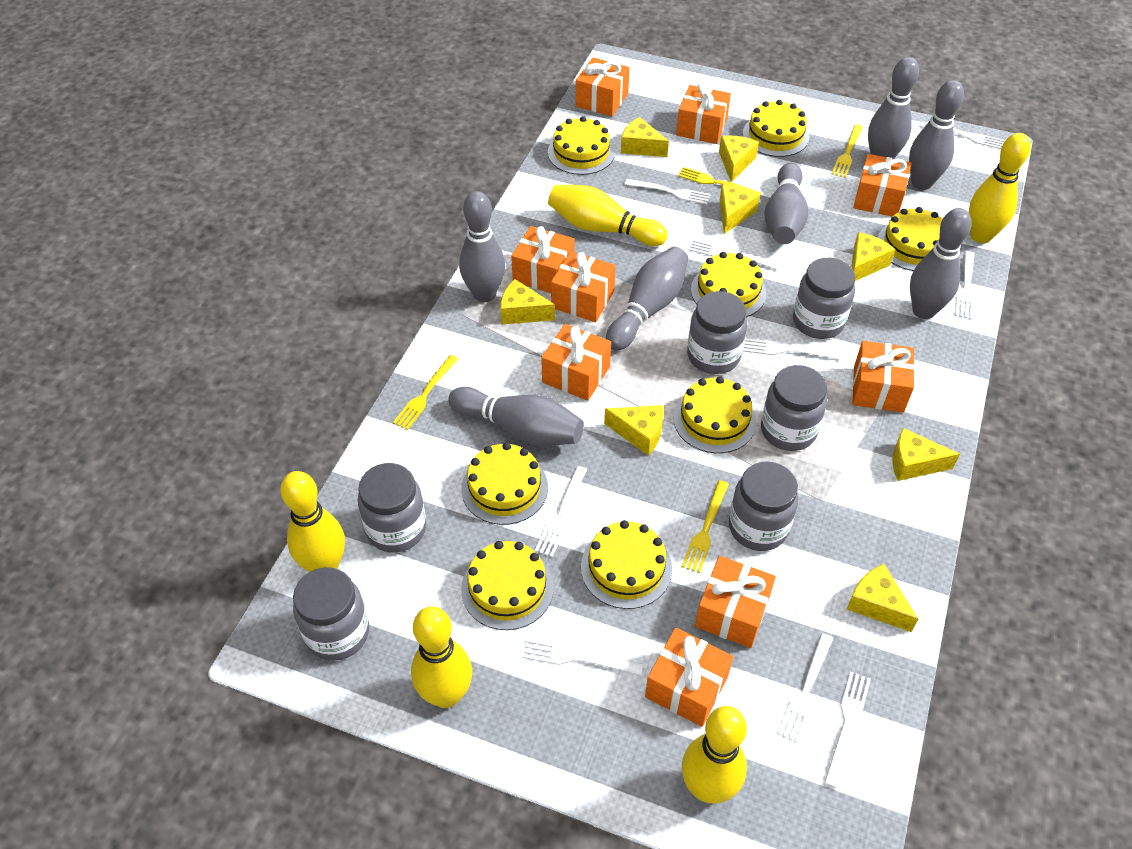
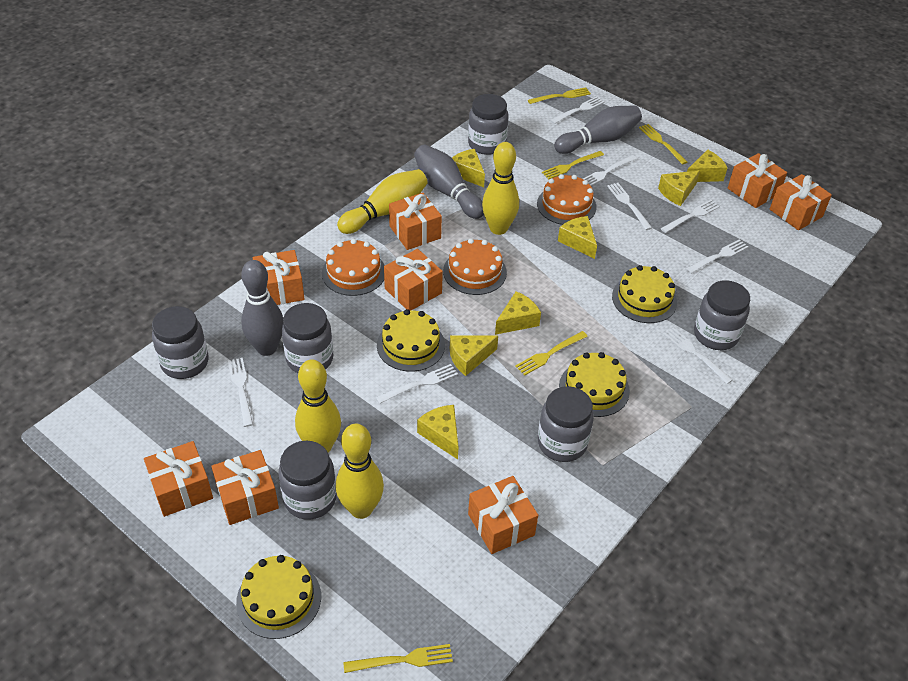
grey bowling pin: 7 -> 3
orange cake: 0 -> 3
orange gift: 9 -> 8
white fork: 9 -> 8
yellow bowling pin: 5 -> 4
yellow cake: 8 -> 4
yellow cheese: 8 -> 7
yellow fork: 4 -> 5

